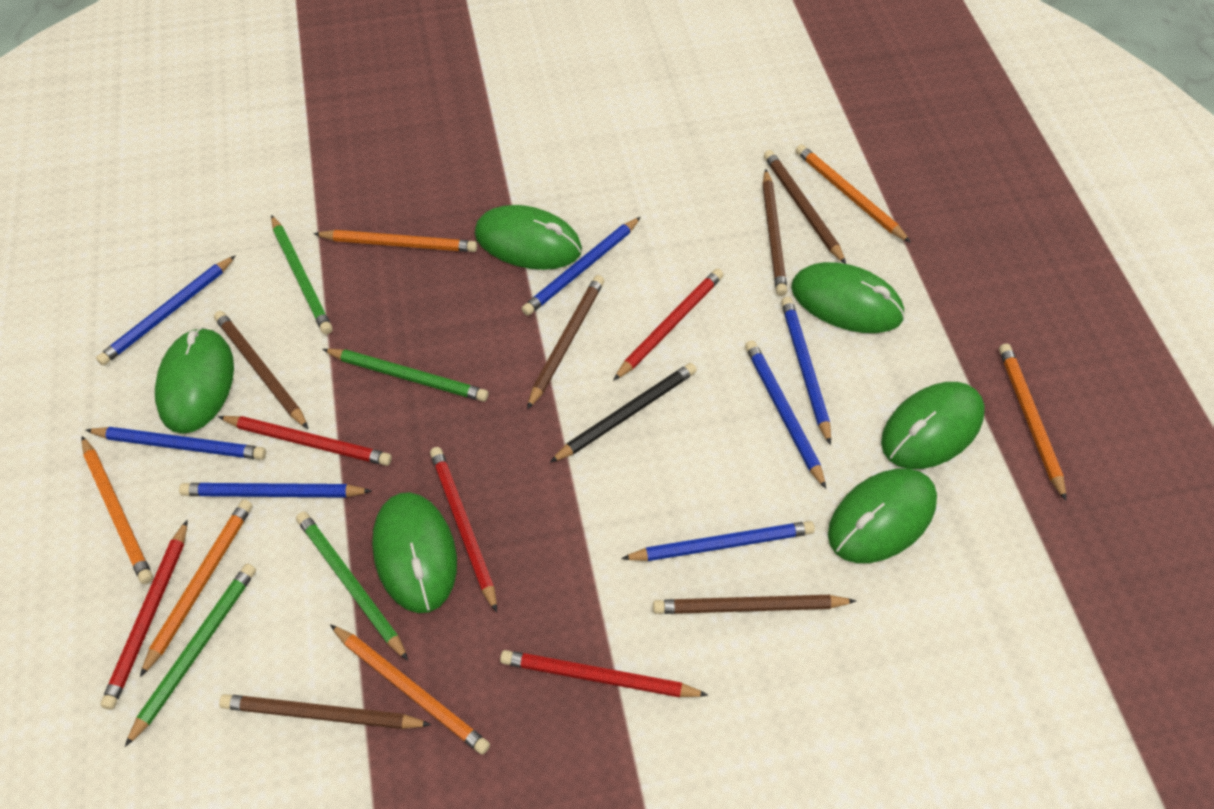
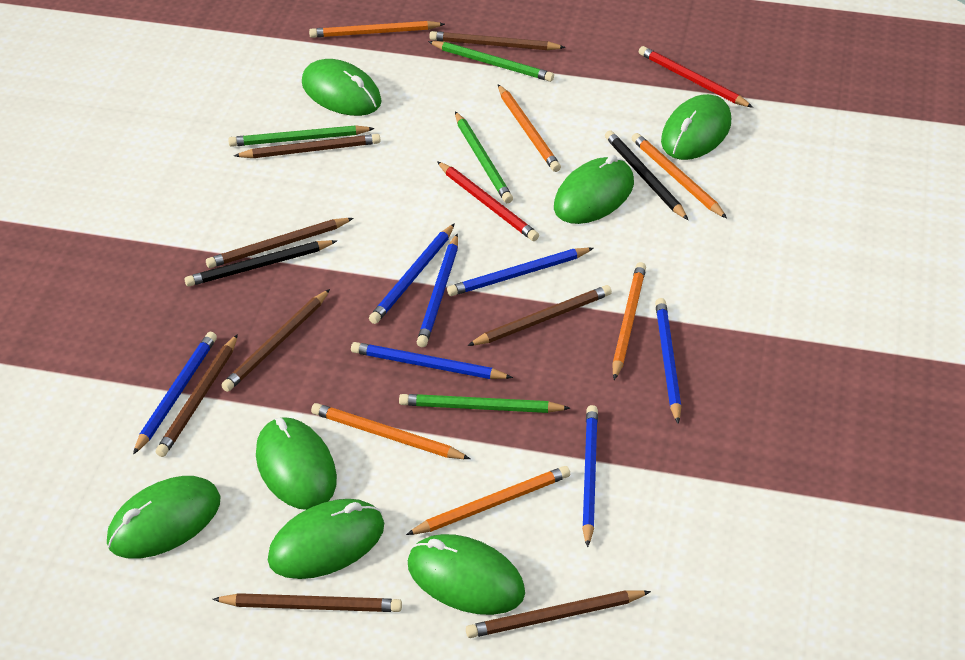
black pencil: 1 -> 2
brown pencil: 6 -> 8
green mouse: 6 -> 7
red pencil: 5 -> 2

